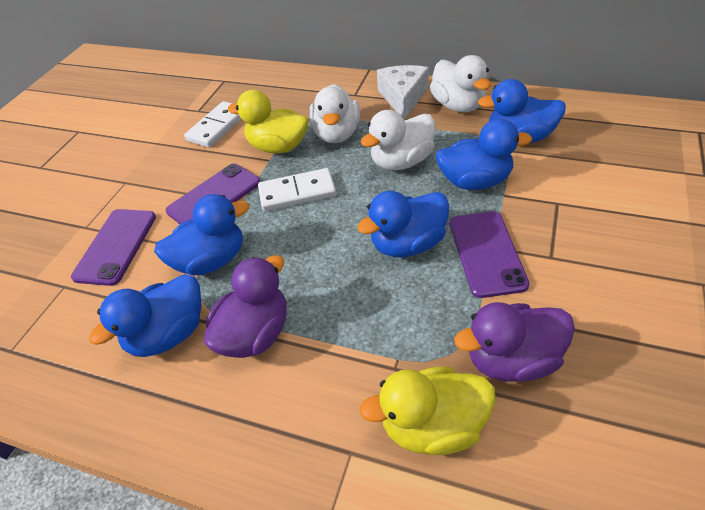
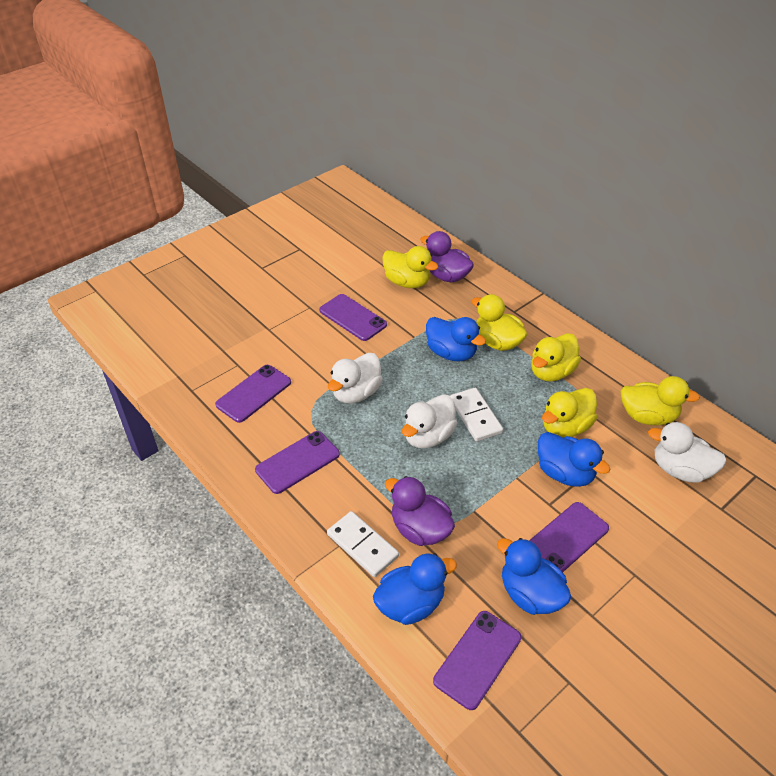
blue duck: 5 -> 4
purple phone: 3 -> 5
white cheese: 1 -> 0
yellow duck: 2 -> 5

